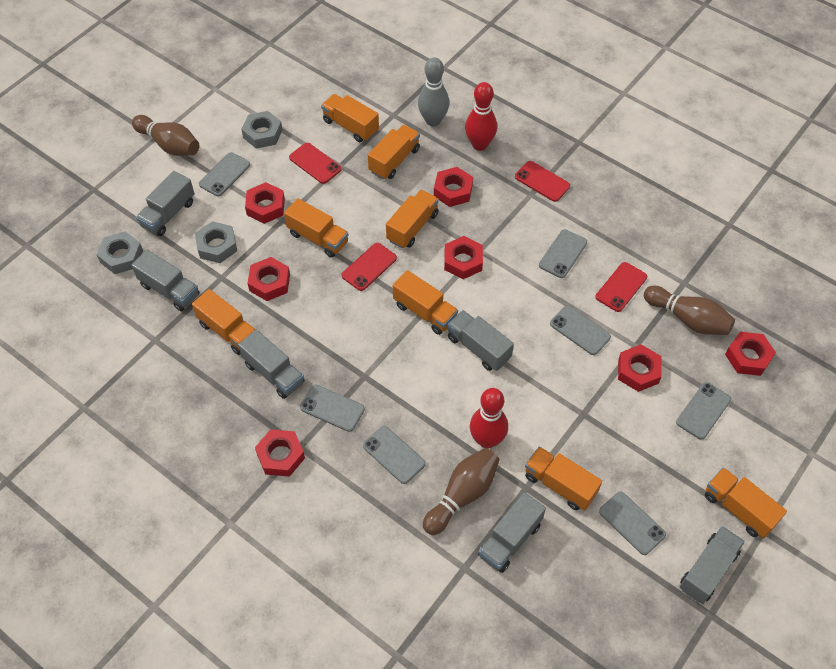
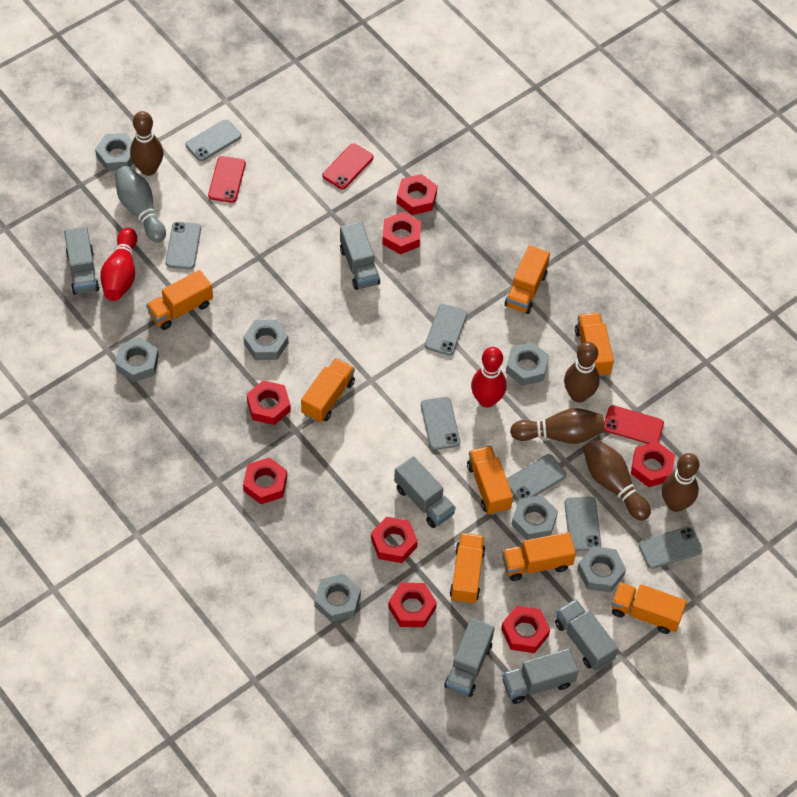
brown bowling pin: 3 -> 5
grey nut: 3 -> 7
red nut: 7 -> 8
red phone: 4 -> 3

